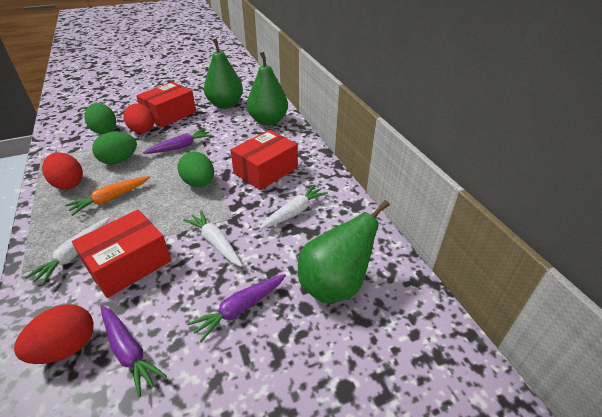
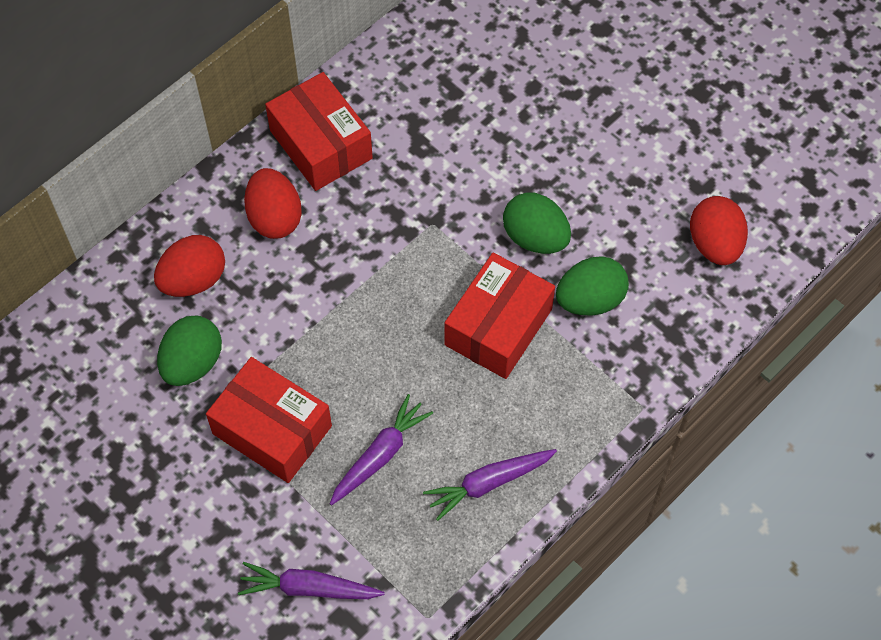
green pear: 3 -> 0
orange carrot: 1 -> 0
white carrot: 3 -> 0

